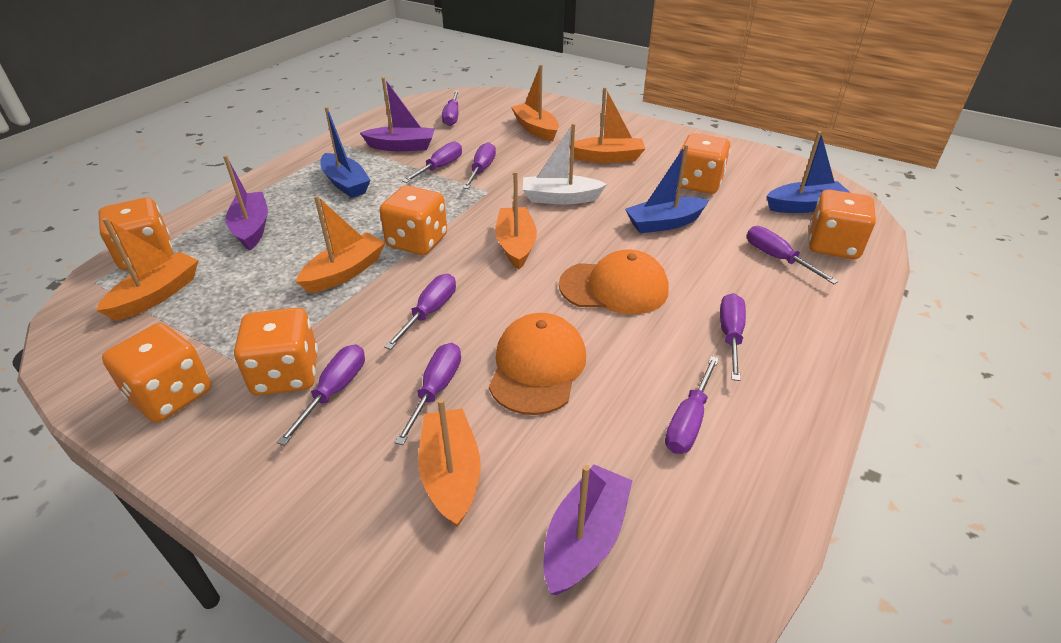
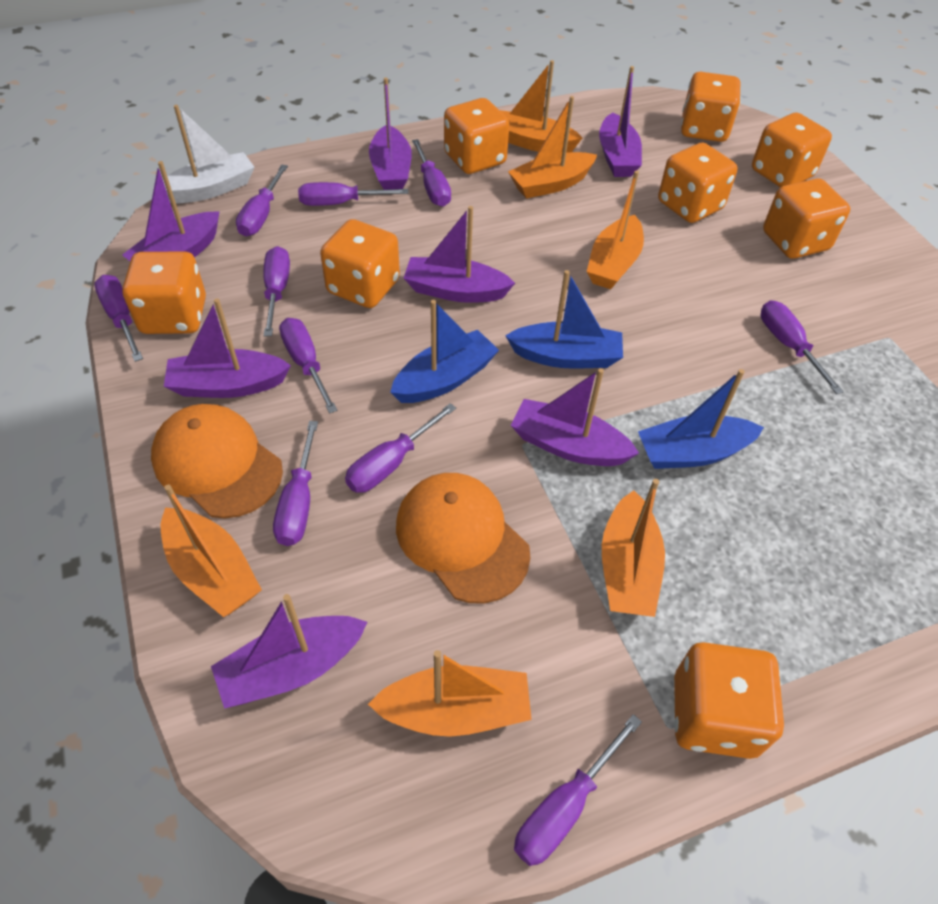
orange dice: 6 -> 8
purple boat: 3 -> 7
purple screwdriver: 9 -> 10

